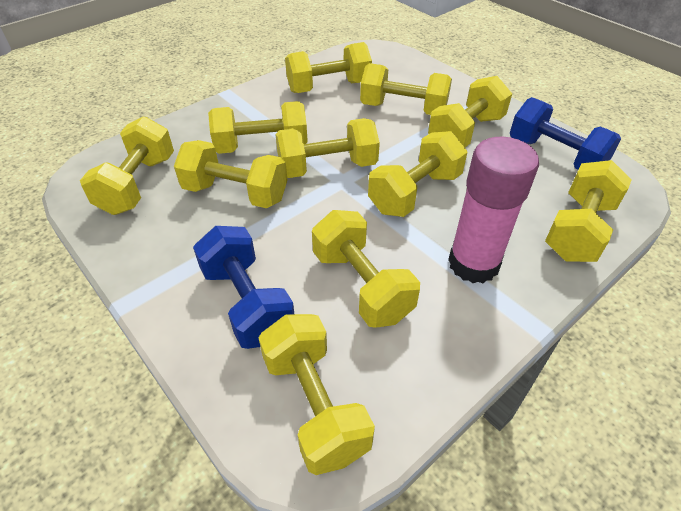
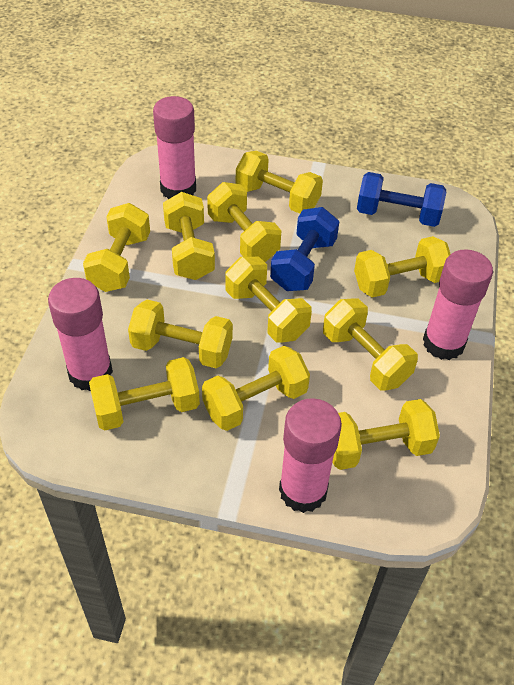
pink glue stick: 1 -> 4

